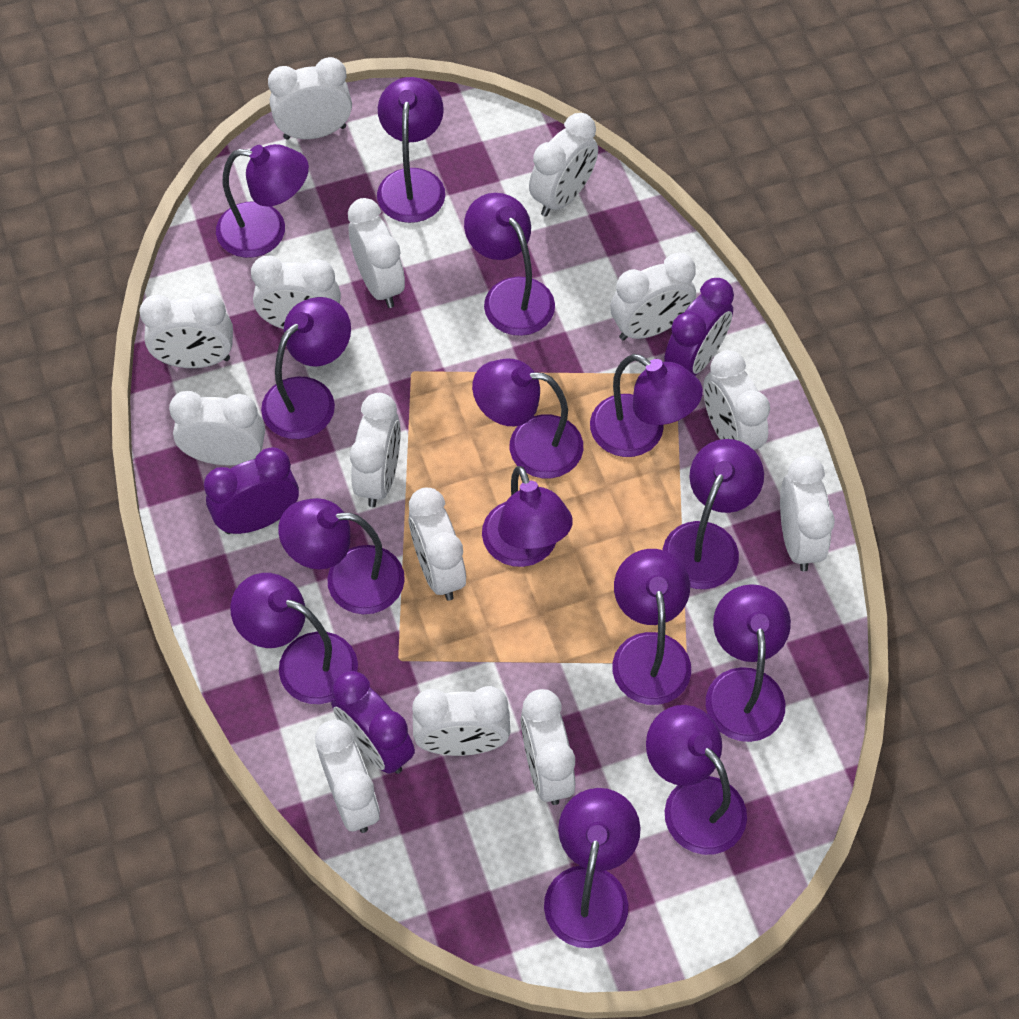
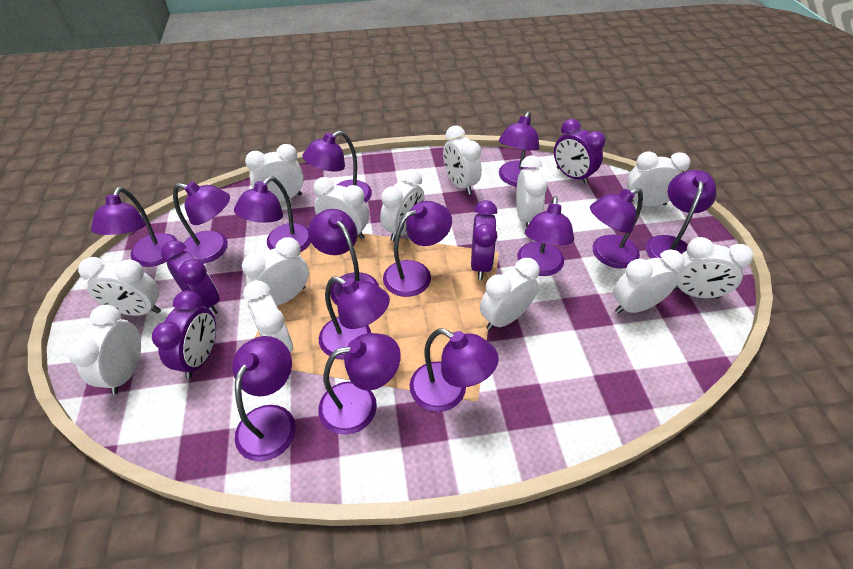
purple clock: 3 -> 4
white clock: 14 -> 13

